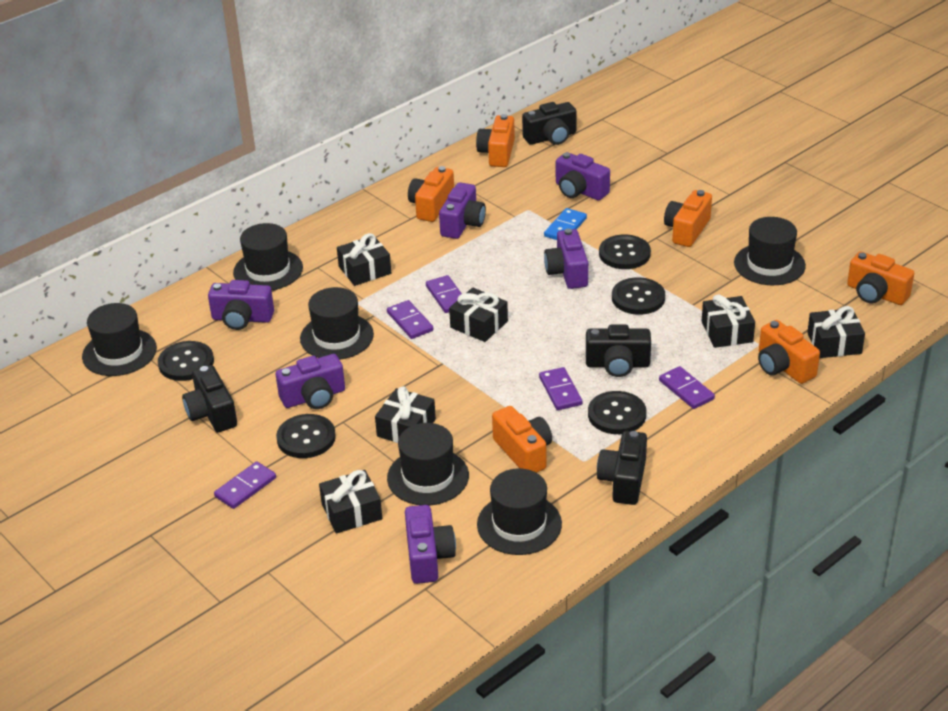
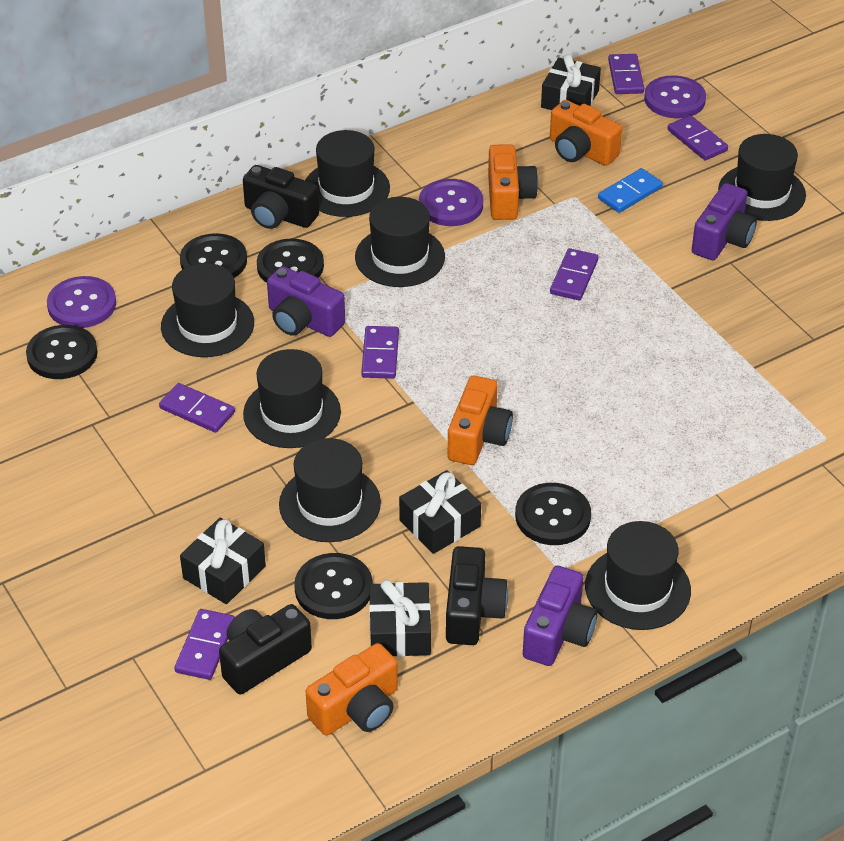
black camera: 4 -> 3
black gift: 6 -> 4
black hat: 6 -> 7
orange camera: 6 -> 4
purple button: 0 -> 3
purple camera: 6 -> 3
purple domino: 5 -> 6

